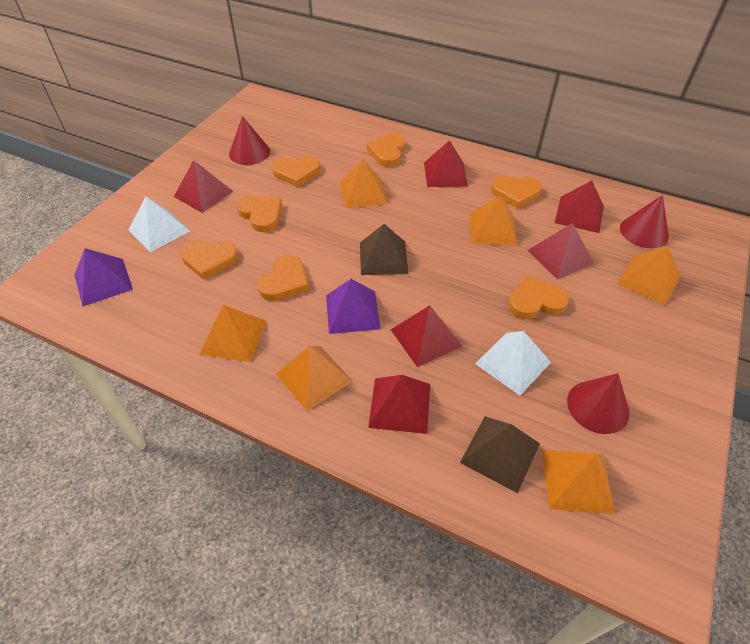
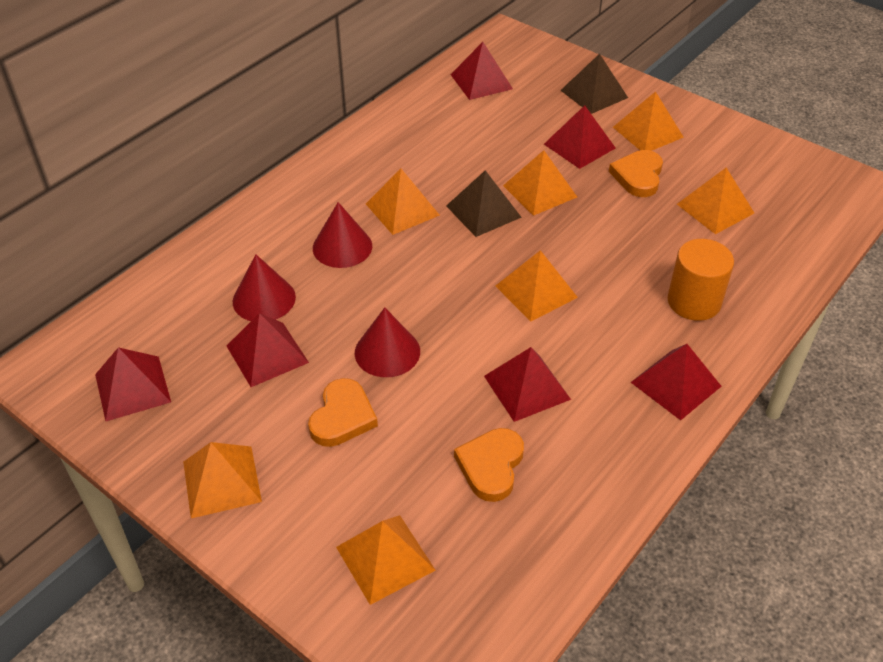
orange cylinder: 0 -> 1
orange heart: 7 -> 3
orange pyramid: 6 -> 7
purple pyramid: 2 -> 0
white pyramid: 2 -> 0

